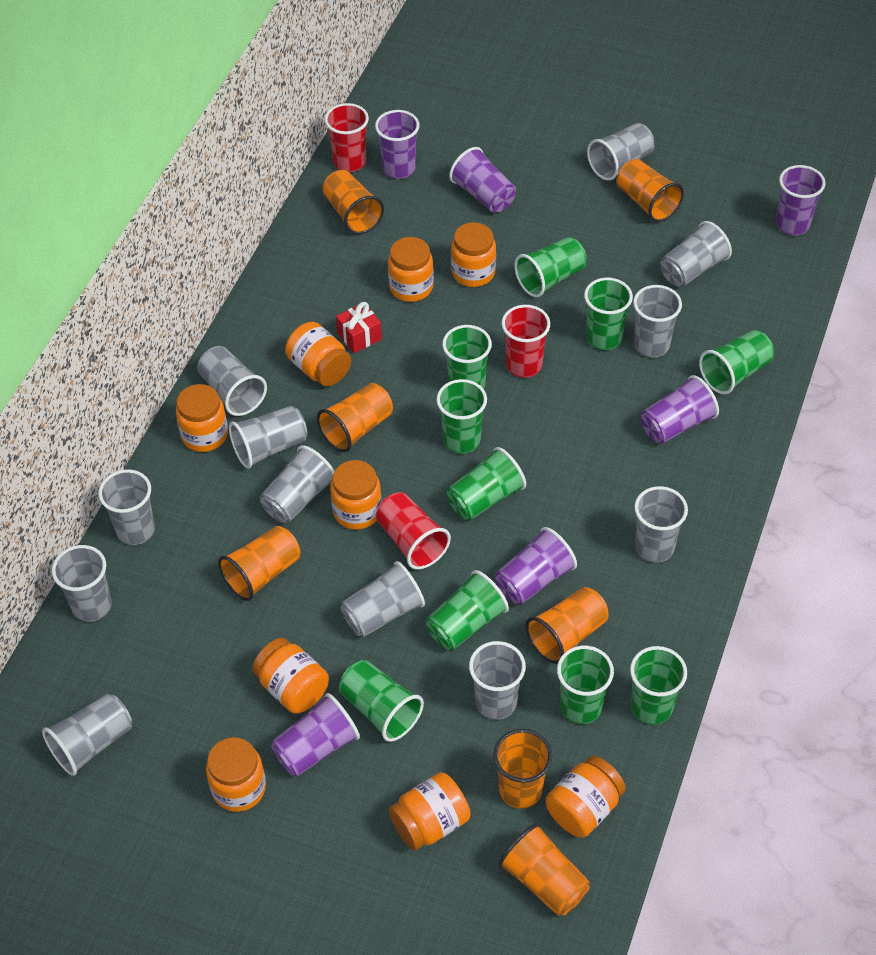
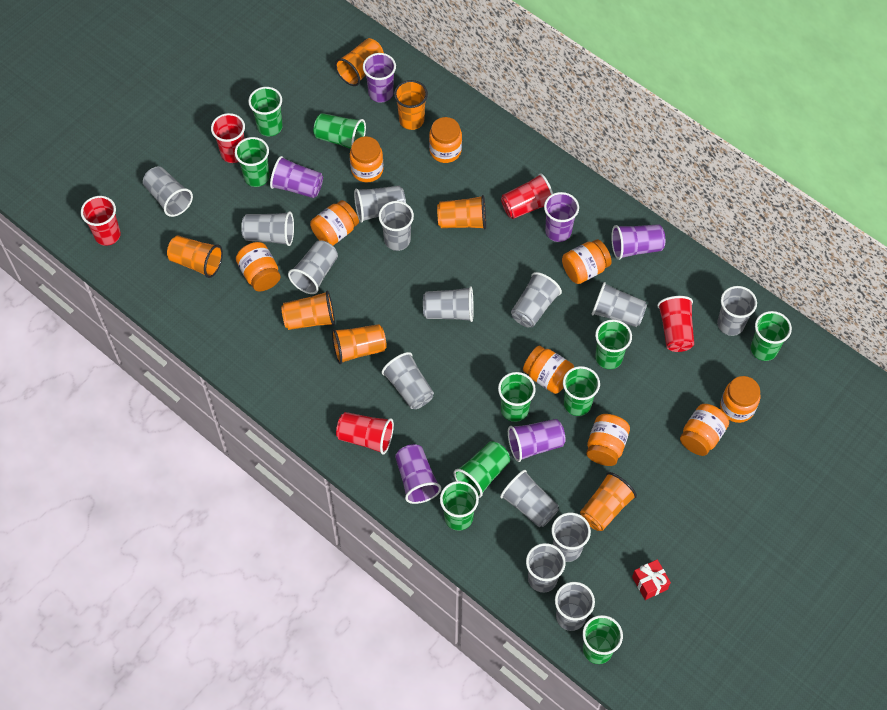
grey cup: 12 -> 14
red cup: 3 -> 5

